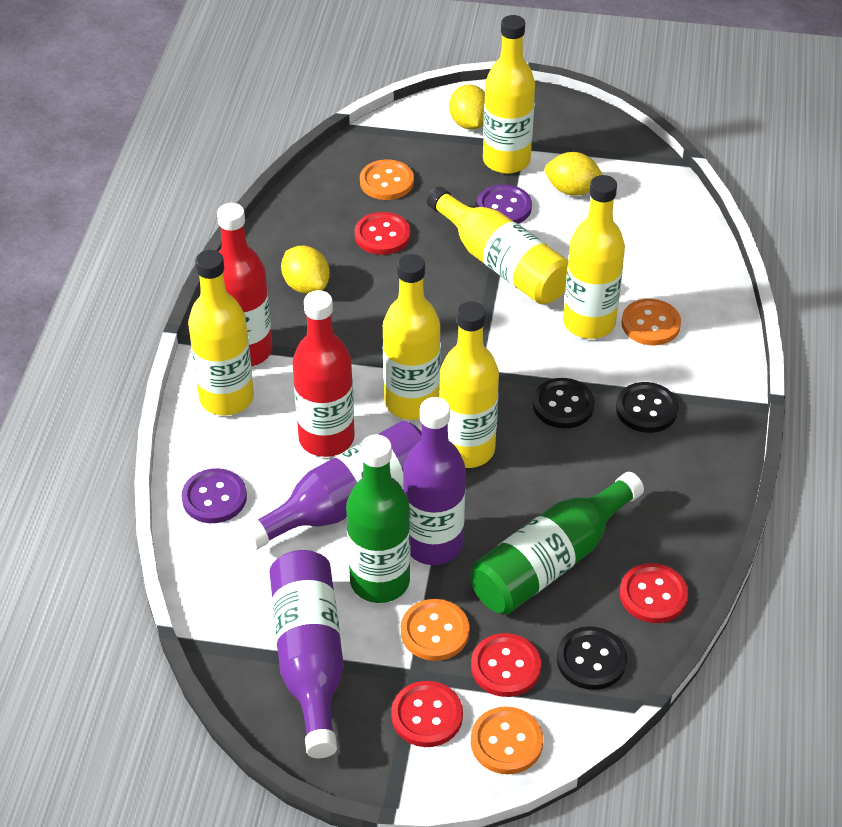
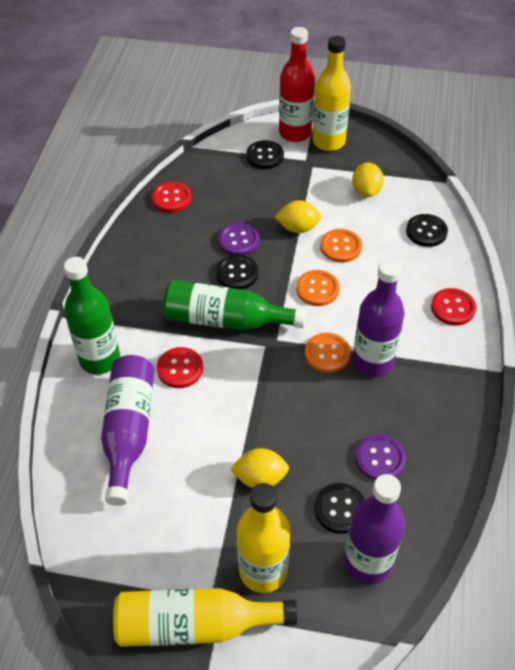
black button: 3 -> 4
orange button: 4 -> 3
red bottle: 2 -> 1
red button: 4 -> 3
yellow bottle: 6 -> 3

